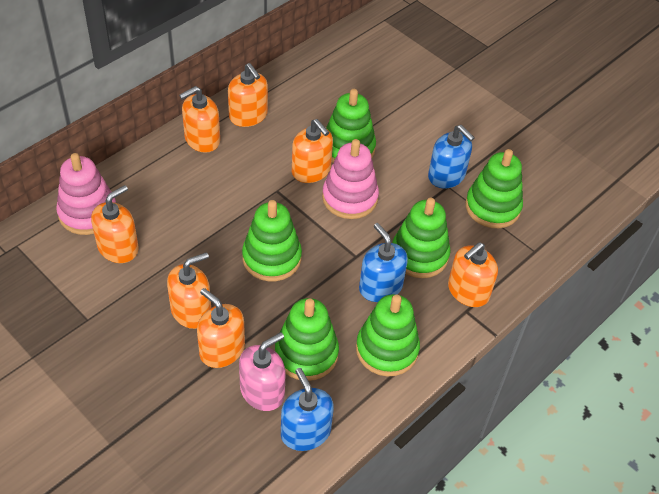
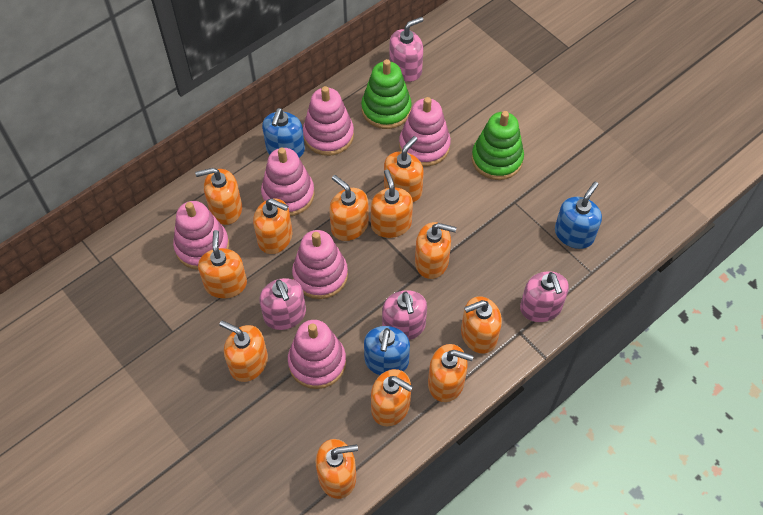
green stacking toy: 6 -> 2
orange soap dispenser: 7 -> 12
pink soap dispenser: 1 -> 4
pink stacking toy: 2 -> 6

